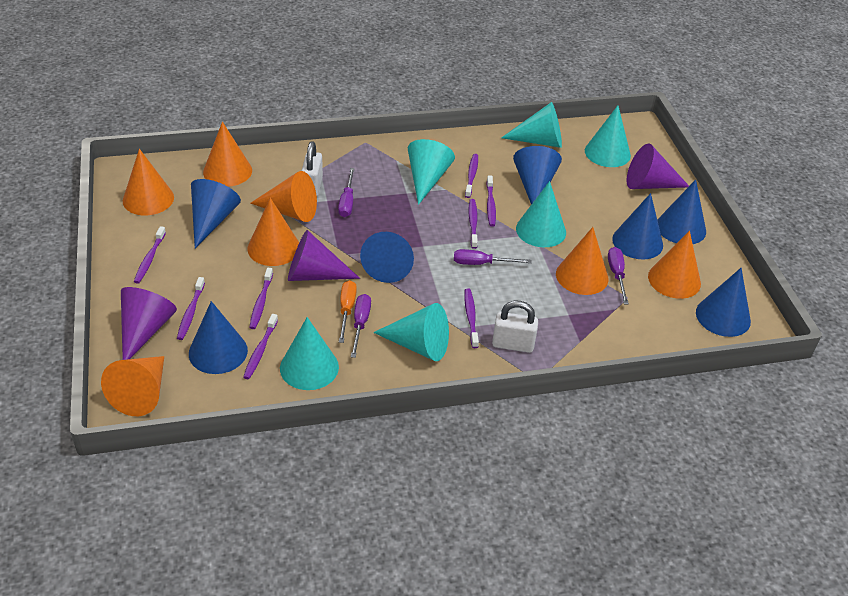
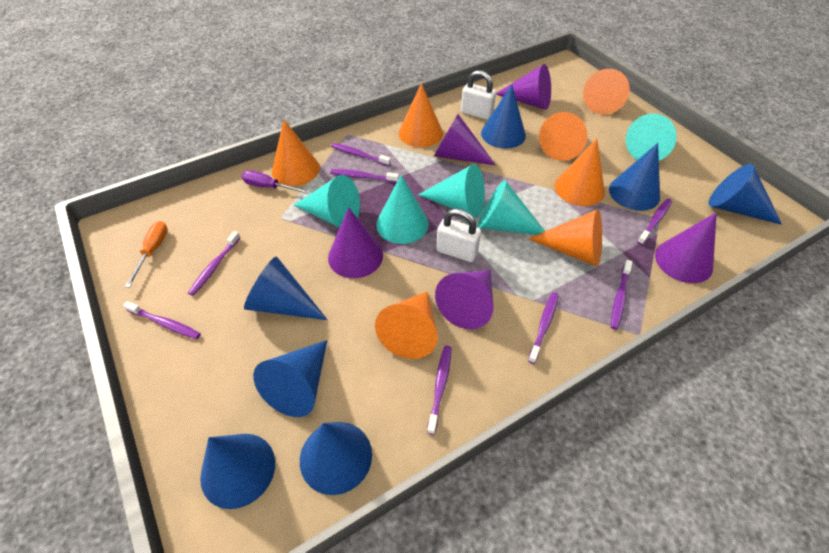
purple cone: 3 -> 5
purple screwdriver: 4 -> 1
turquoise cone: 6 -> 5

